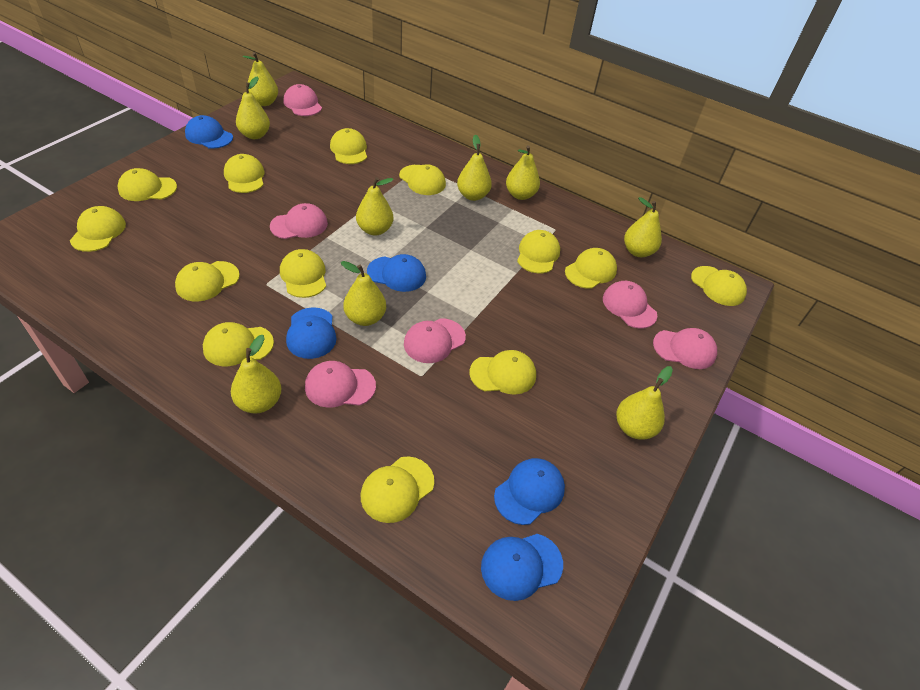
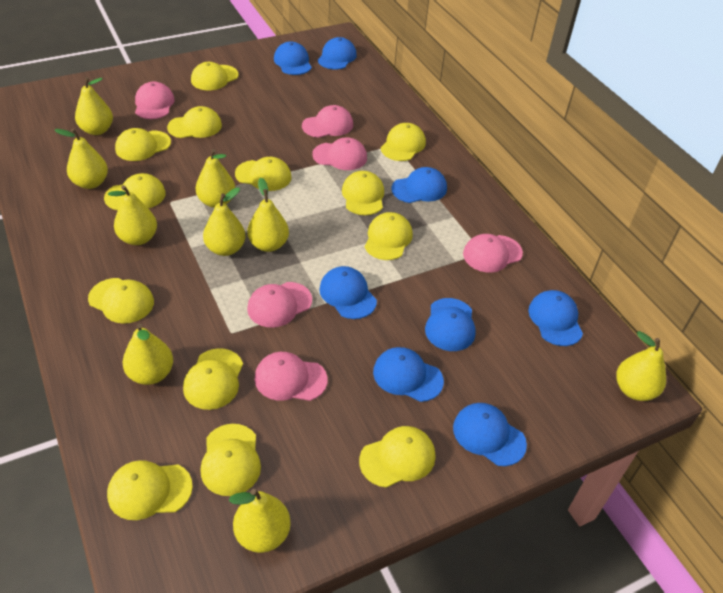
blue cap: 5 -> 8

